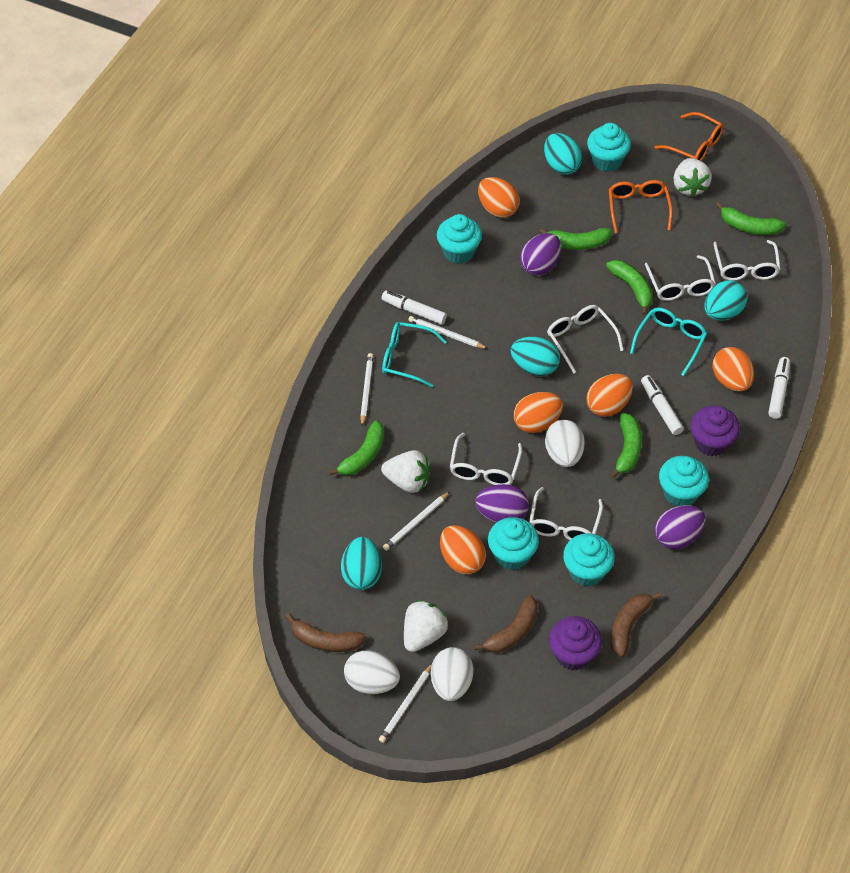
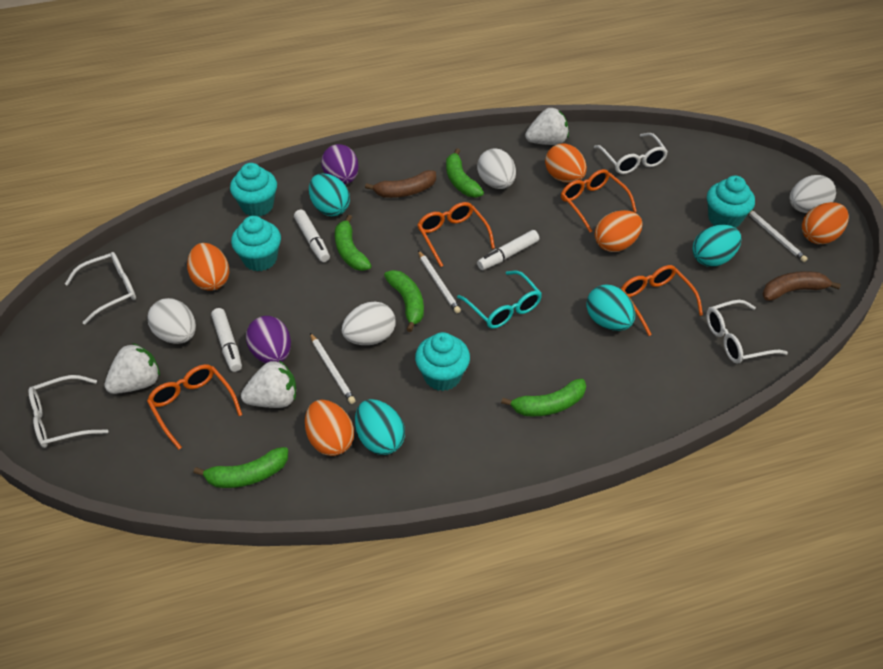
brown banana: 3 -> 2
orange glasses: 2 -> 4
purple cupcake: 2 -> 0
purple egg: 3 -> 2
turquoise cupcake: 5 -> 4
turquoise glasses: 2 -> 1
white egg: 3 -> 4
white glasses: 5 -> 4
white pencil: 4 -> 3

